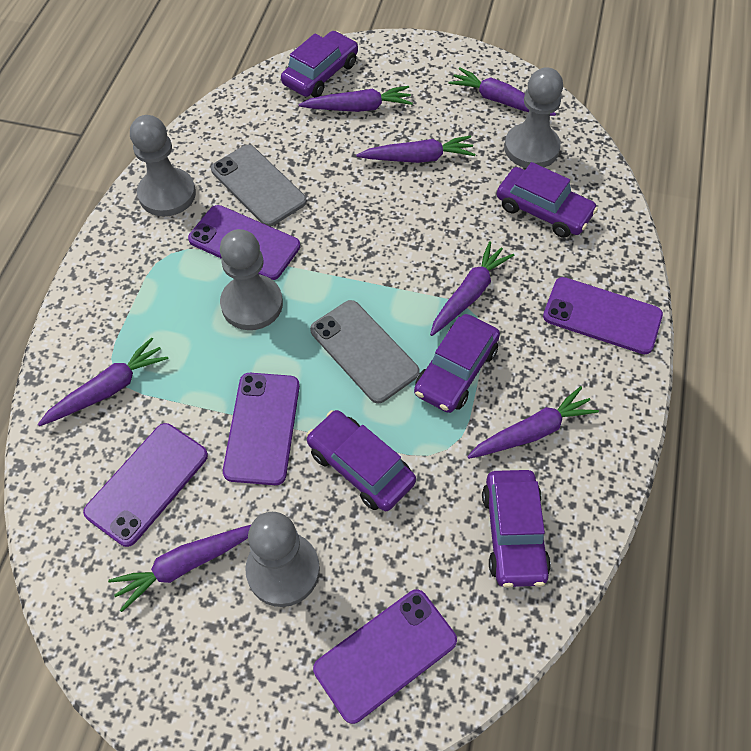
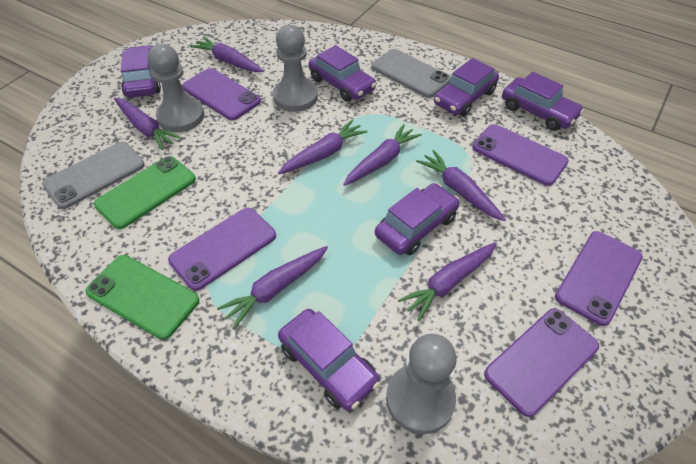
green phone: 0 -> 2
grey pawn: 4 -> 3
purple car: 5 -> 6

